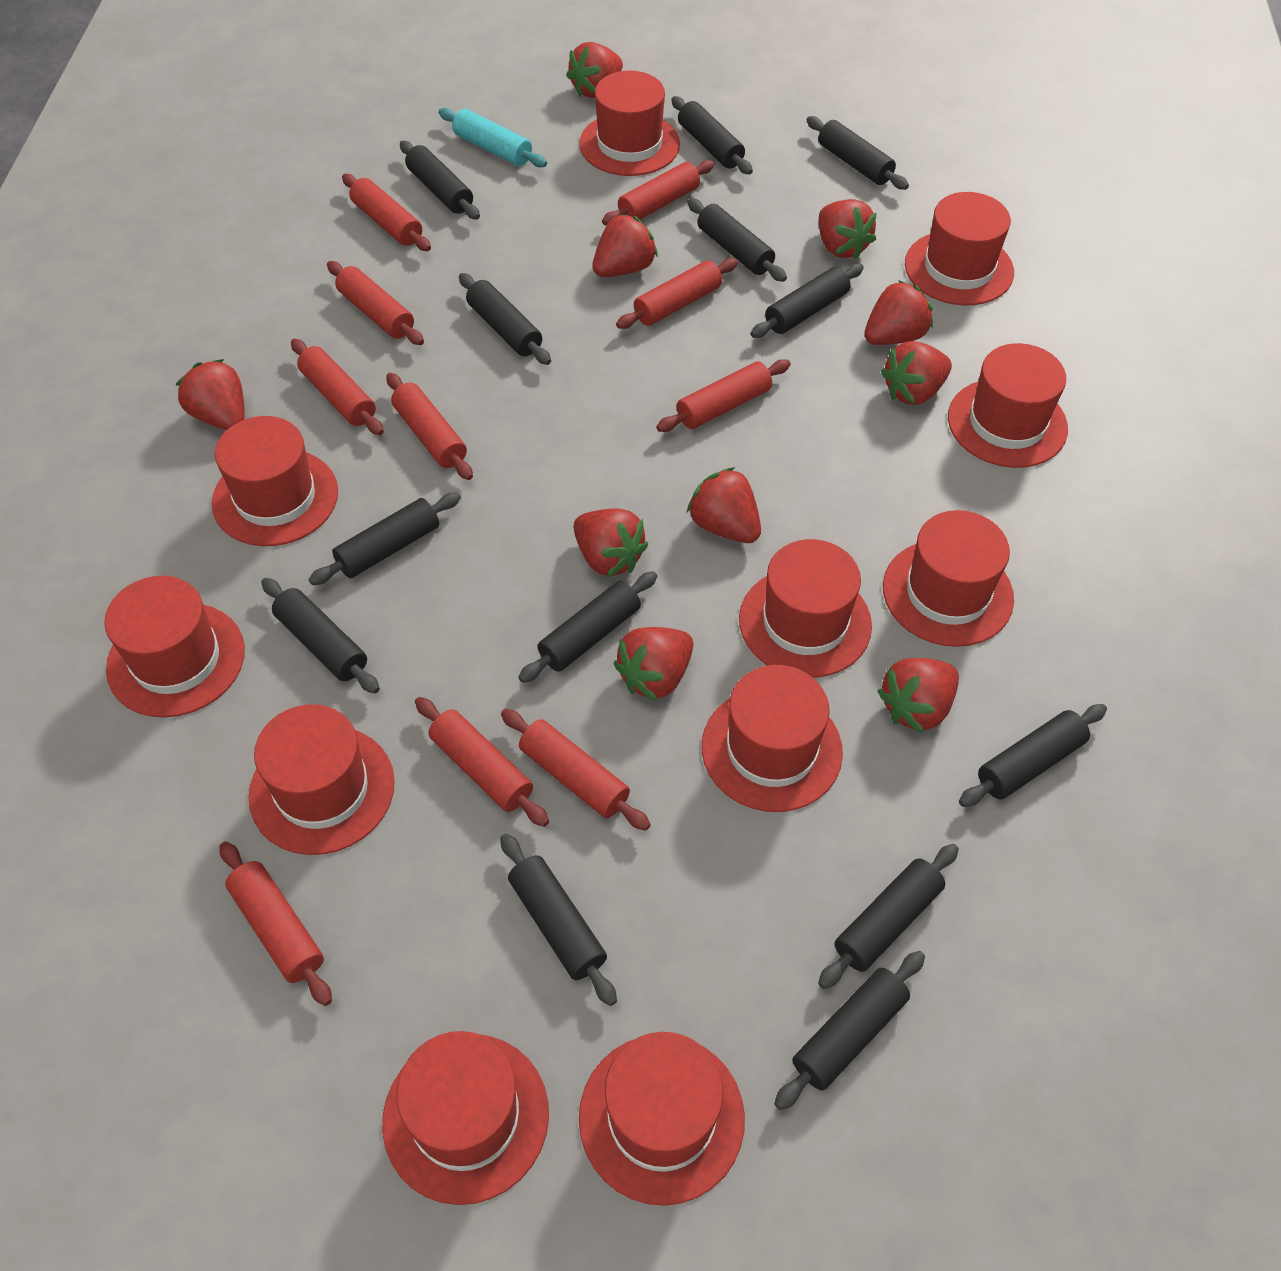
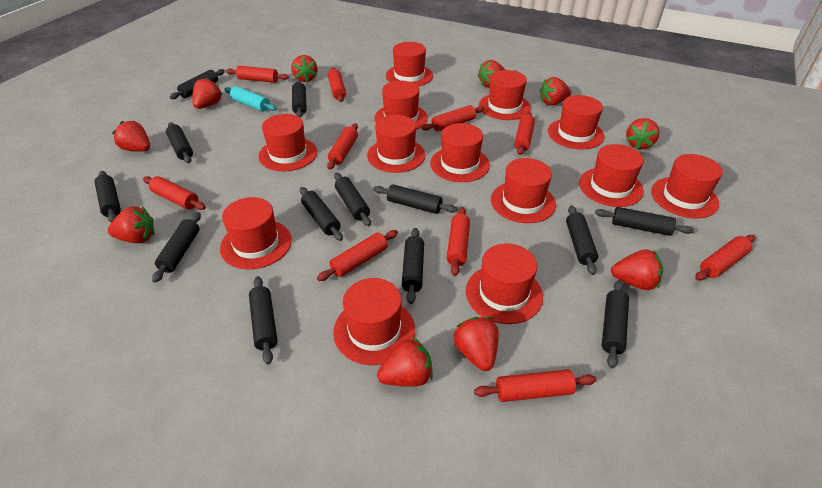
red hat: 11 -> 13

